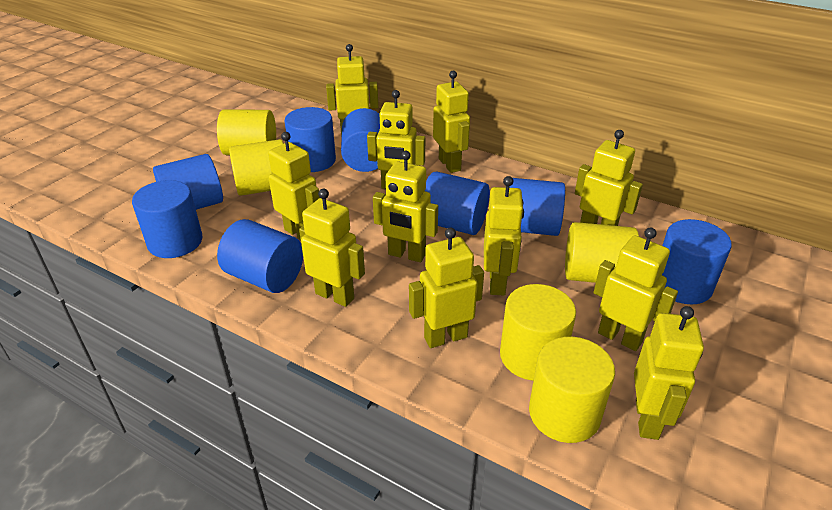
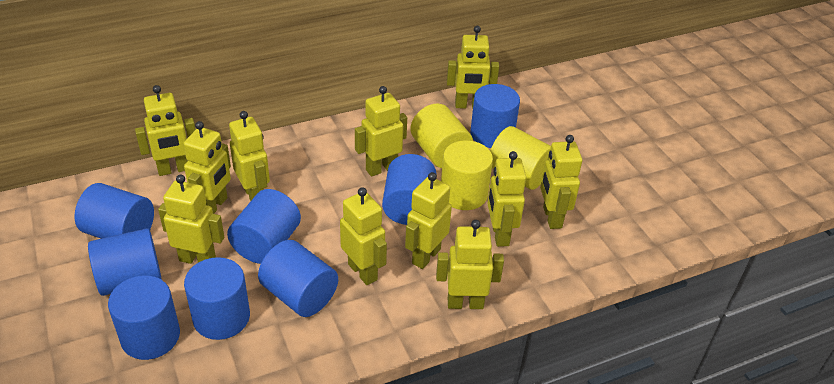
yellow cylinder: 5 -> 3

